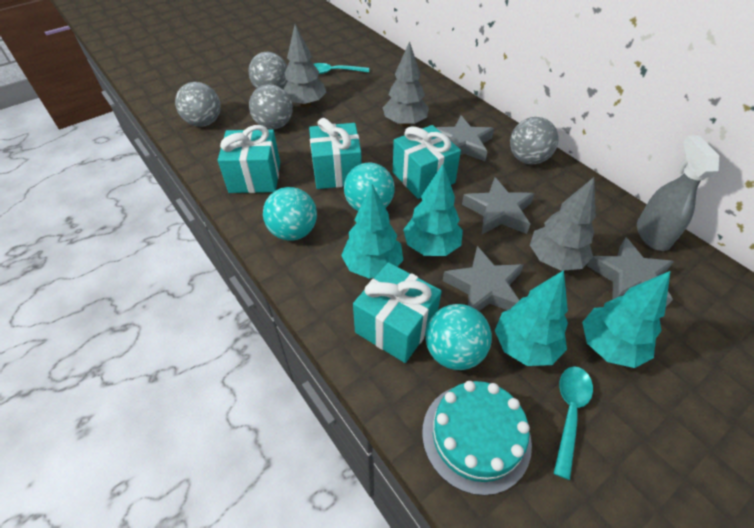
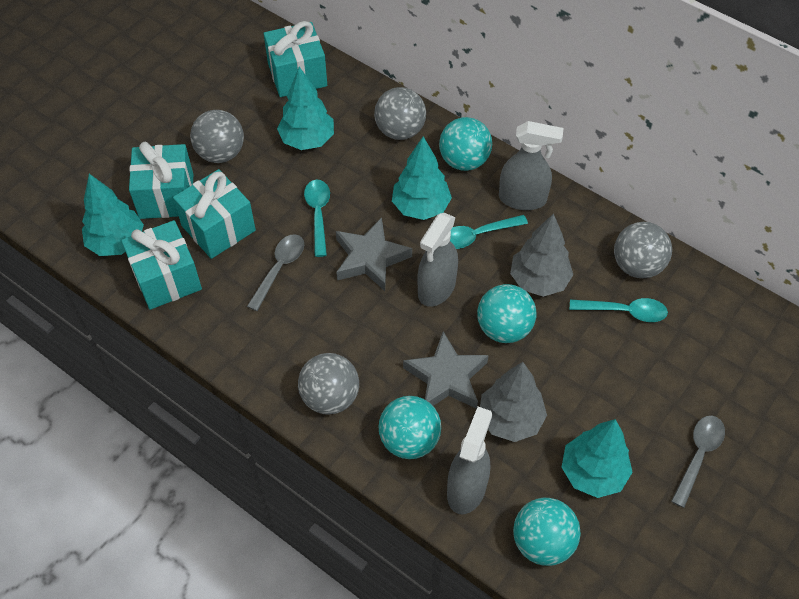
grey spoon: 0 -> 2
grey spray bottle: 1 -> 3
grey star: 4 -> 2
grey tree: 3 -> 2
turquoise ball: 3 -> 4
turquoise cake: 1 -> 0
turquoise spoon: 2 -> 3

